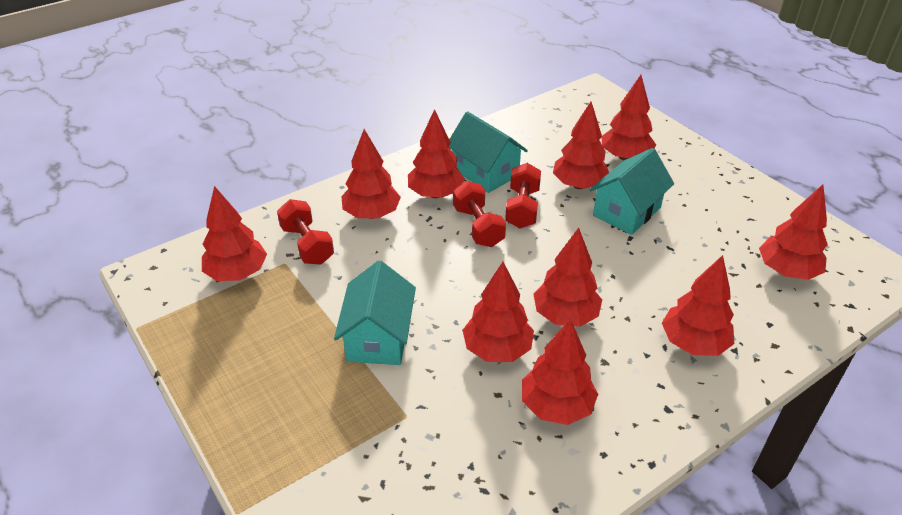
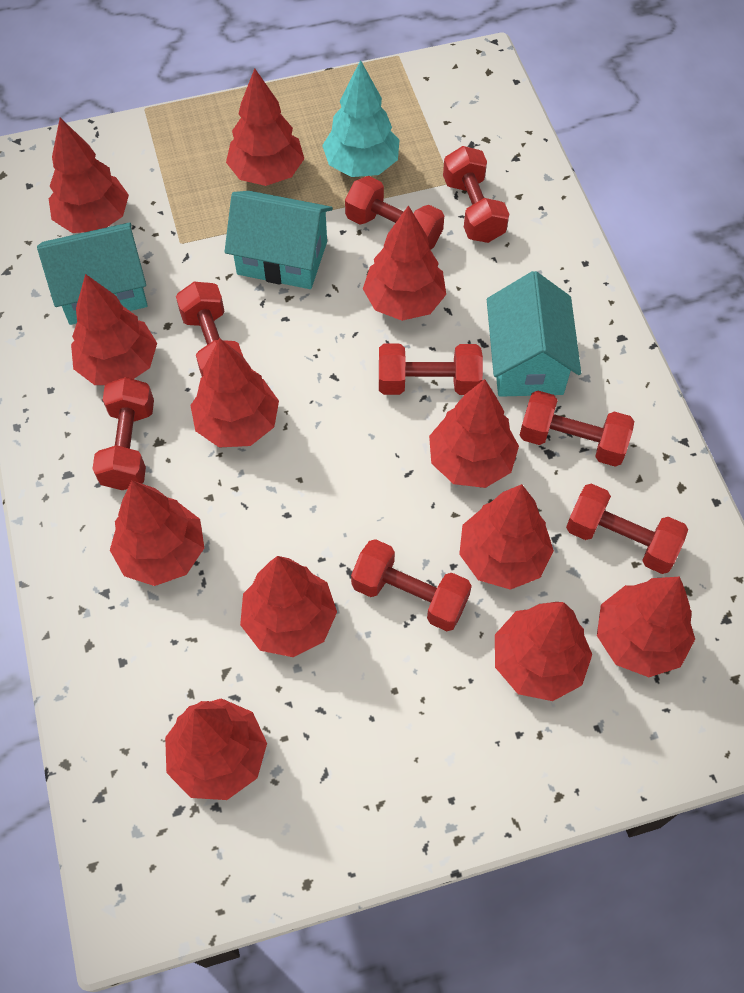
red dumbbell: 3 -> 8
red tree: 10 -> 12
turquoise tree: 0 -> 1

